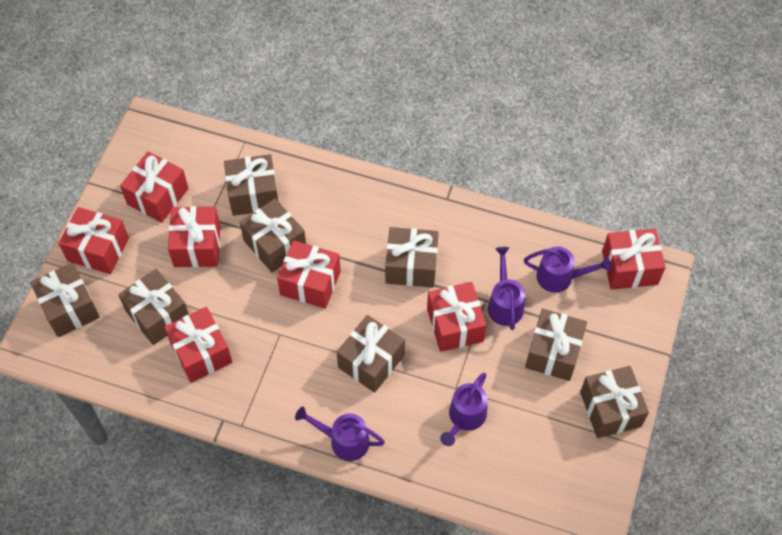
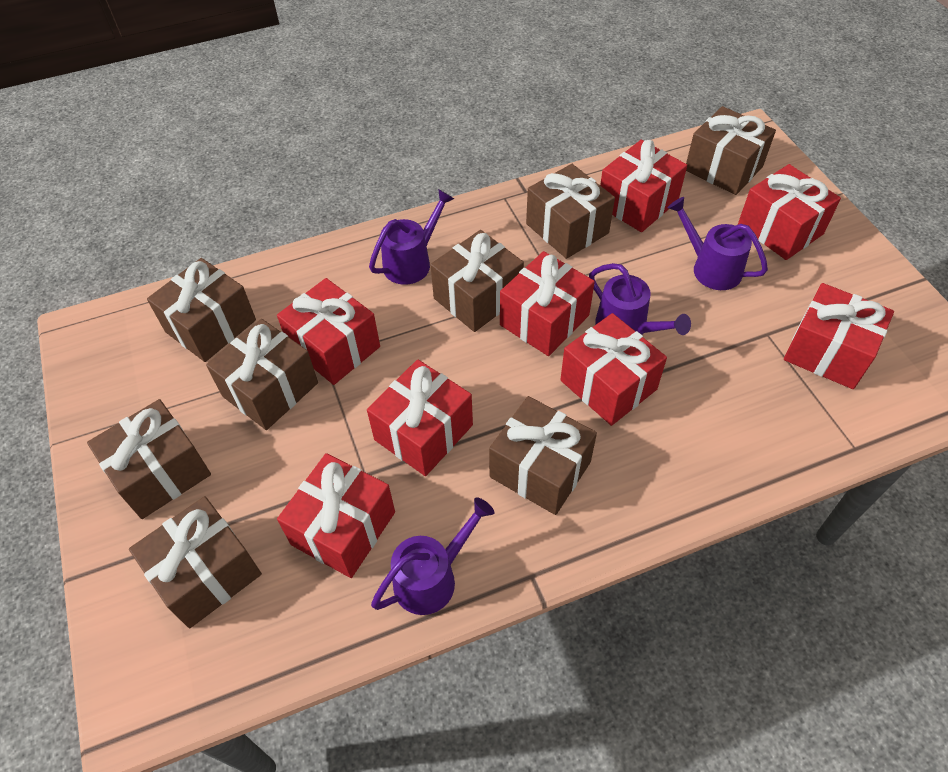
red gift: 7 -> 8

